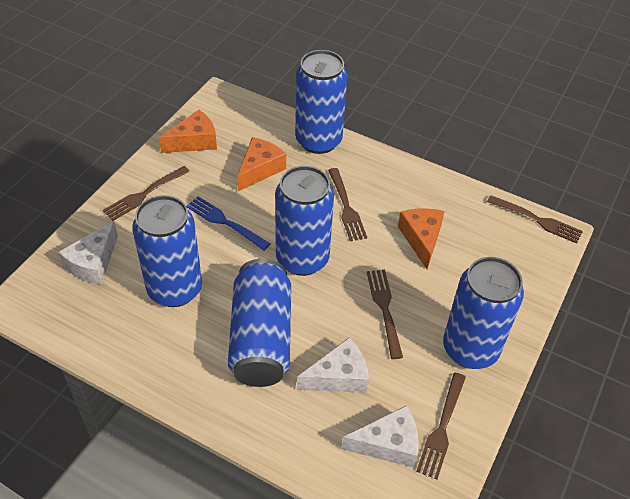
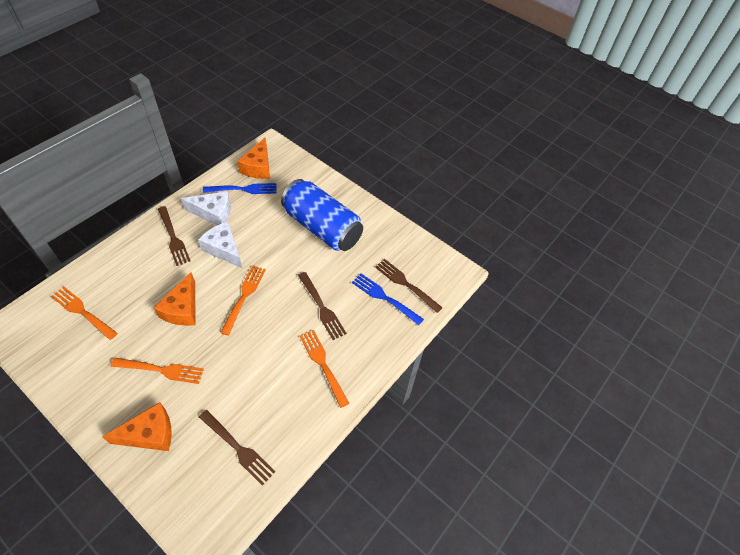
blue can: 5 -> 1
blue fork: 1 -> 2
brown fork: 5 -> 4
orange fork: 0 -> 4
white cheese: 3 -> 2

